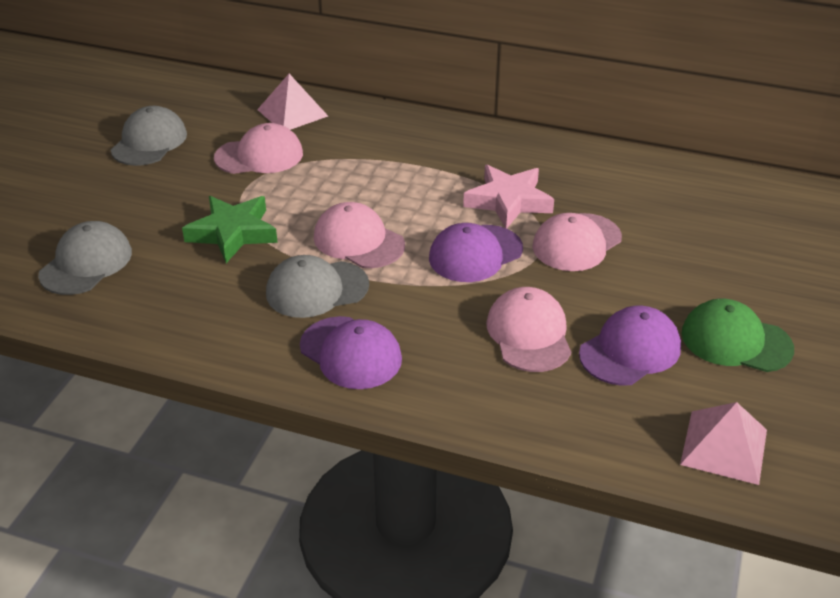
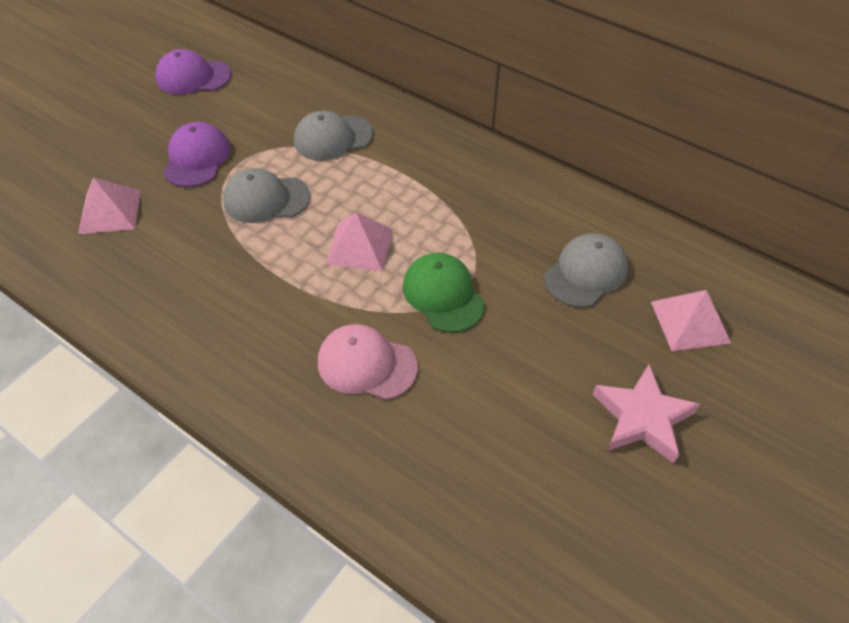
green star: 1 -> 0
pink cap: 4 -> 1
pink pyramid: 2 -> 3
purple cap: 3 -> 2

